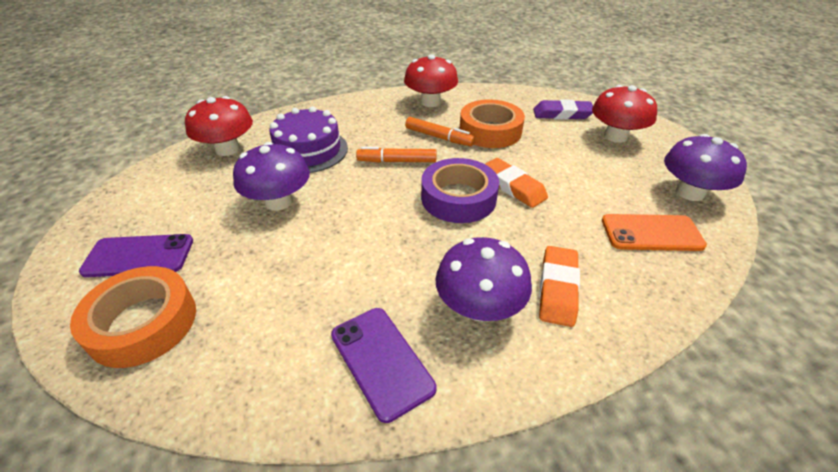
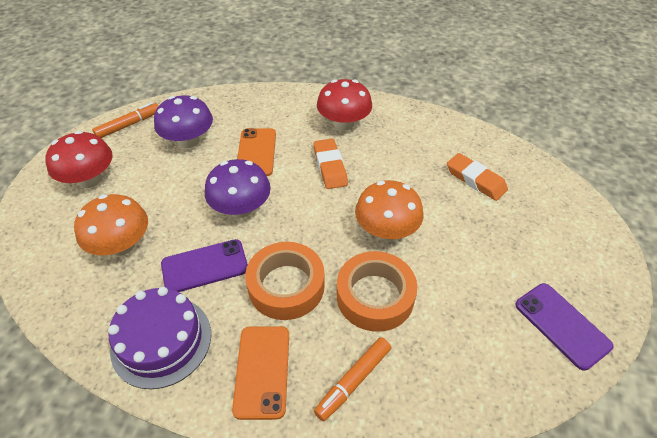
orange mushroom: 0 -> 2
orange phone: 1 -> 2
purple eraser: 1 -> 0
purple mushroom: 3 -> 2
purple tape: 1 -> 0
red mushroom: 3 -> 2

